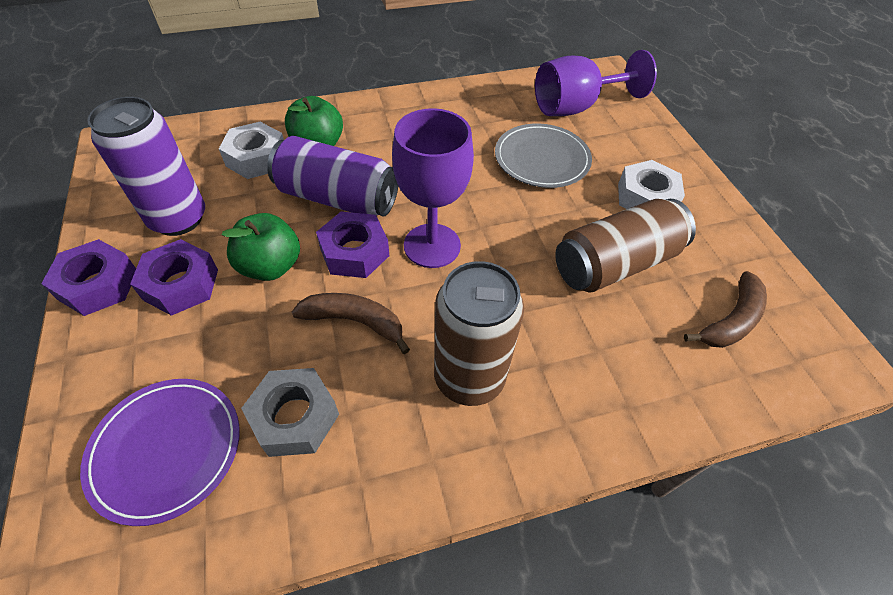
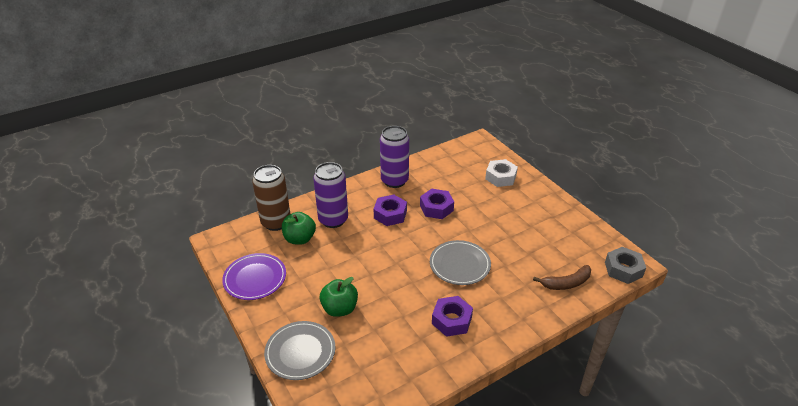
brown banana: 2 -> 1
brown can: 2 -> 1
grey plate: 1 -> 2
purple goblet: 2 -> 0
white nut: 2 -> 1

